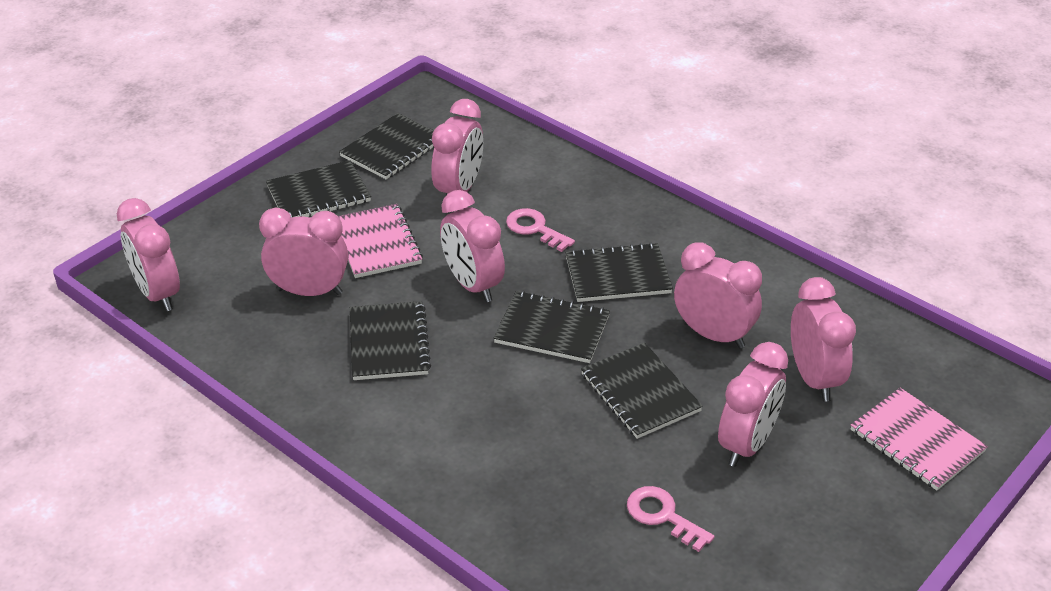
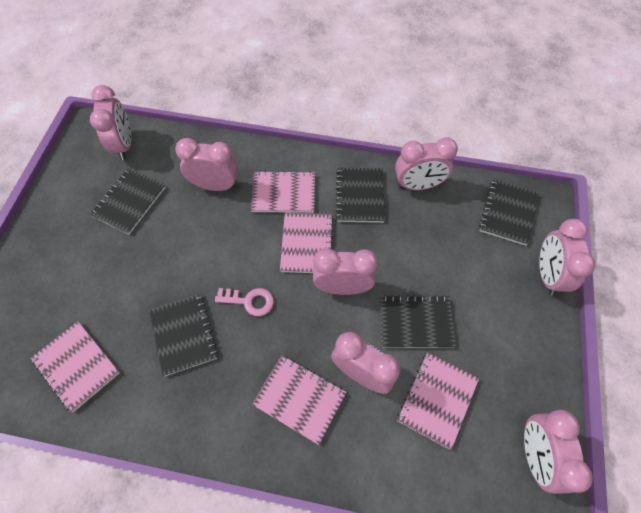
black notebook: 6 -> 5
pink key: 2 -> 1
pink notebook: 2 -> 5

